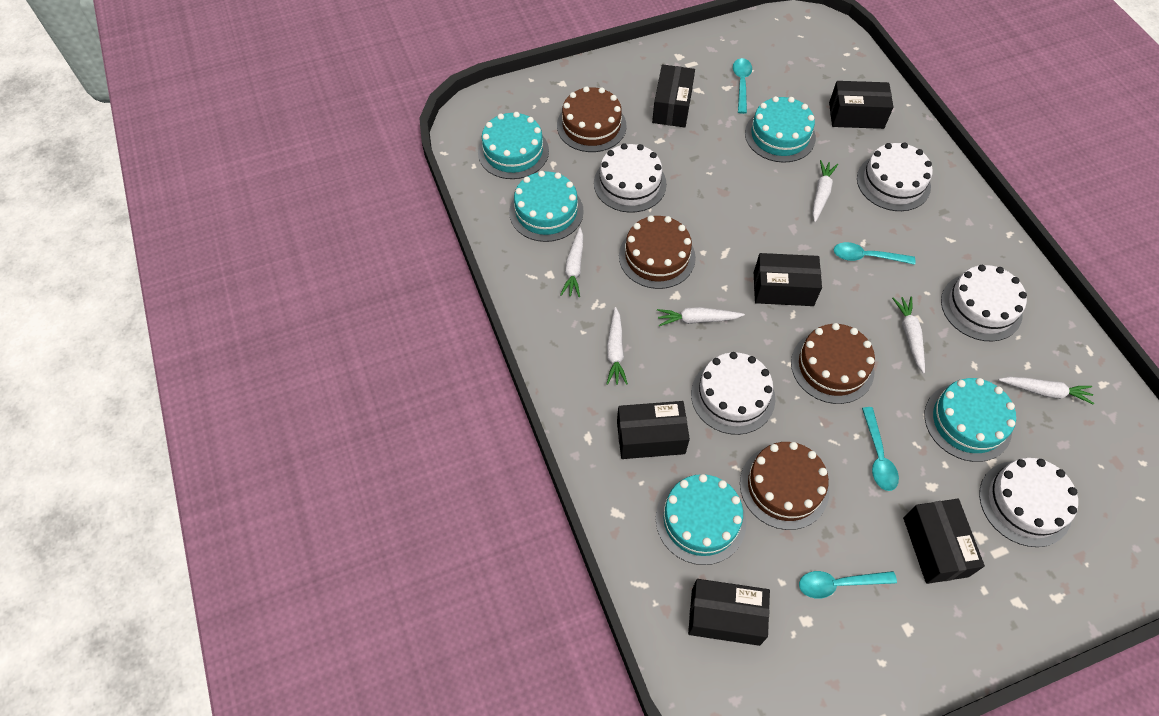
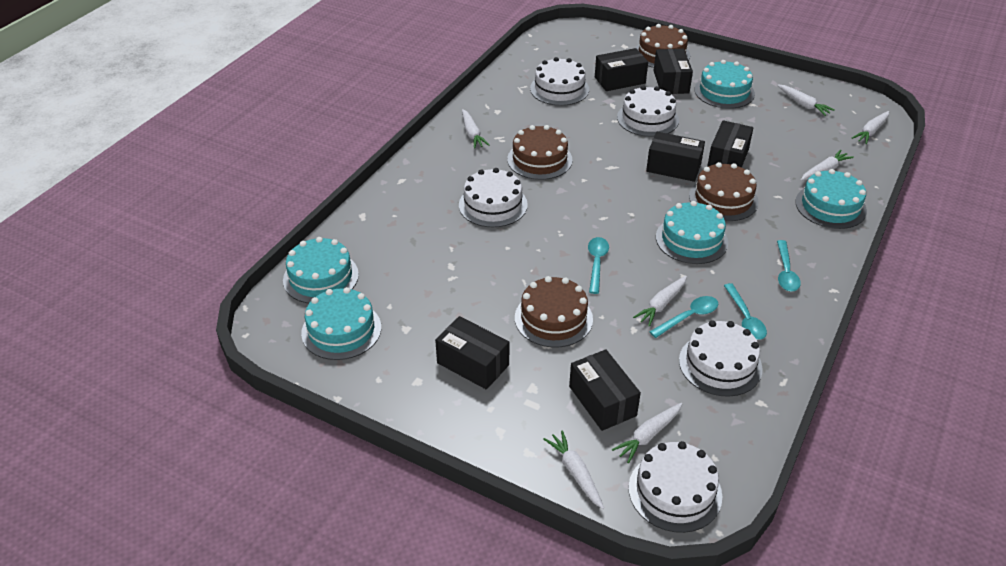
white carrot: 6 -> 7

